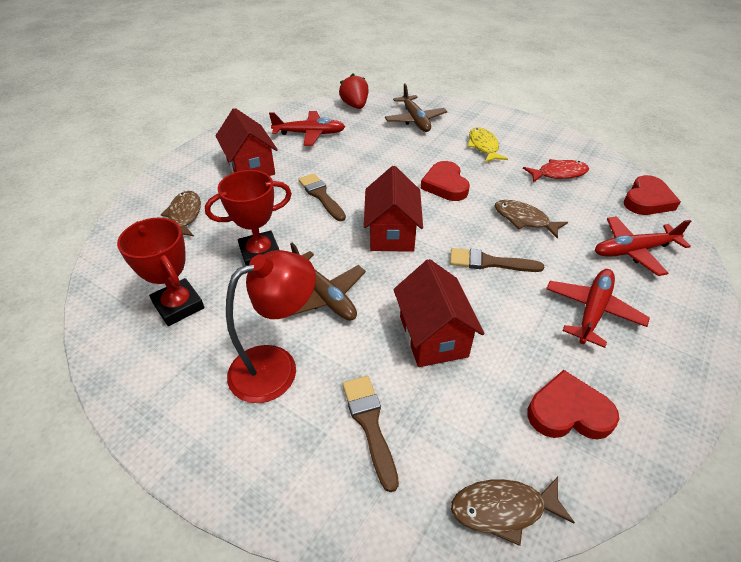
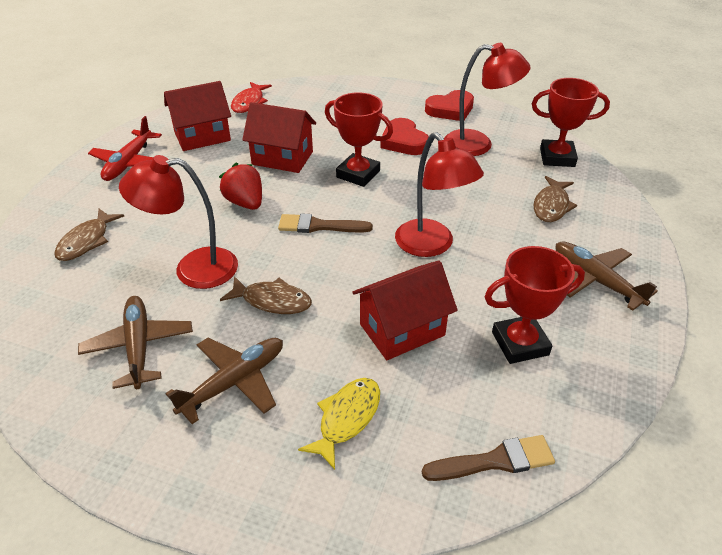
brown brush: 3 -> 2
brown plane: 2 -> 3
red heart: 3 -> 2
red lamp: 1 -> 3
red plane: 3 -> 1
red trophy: 2 -> 3

